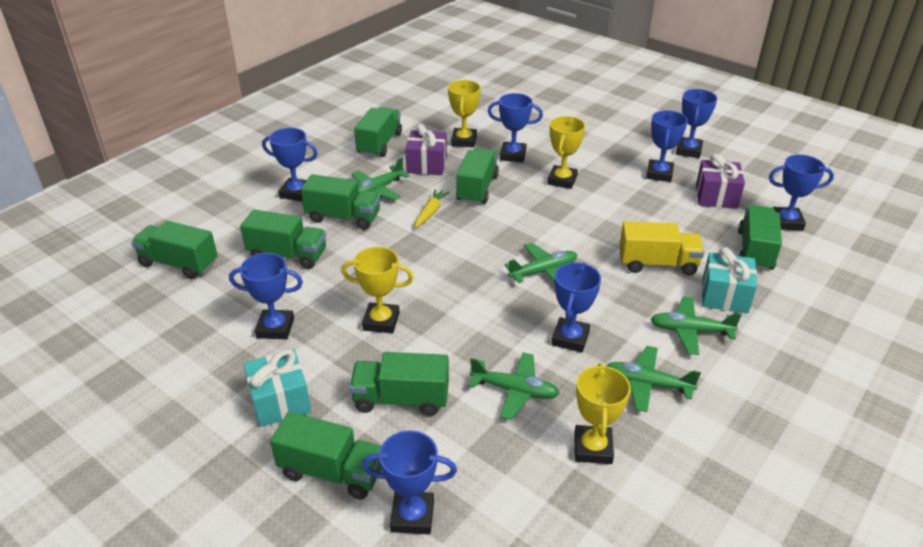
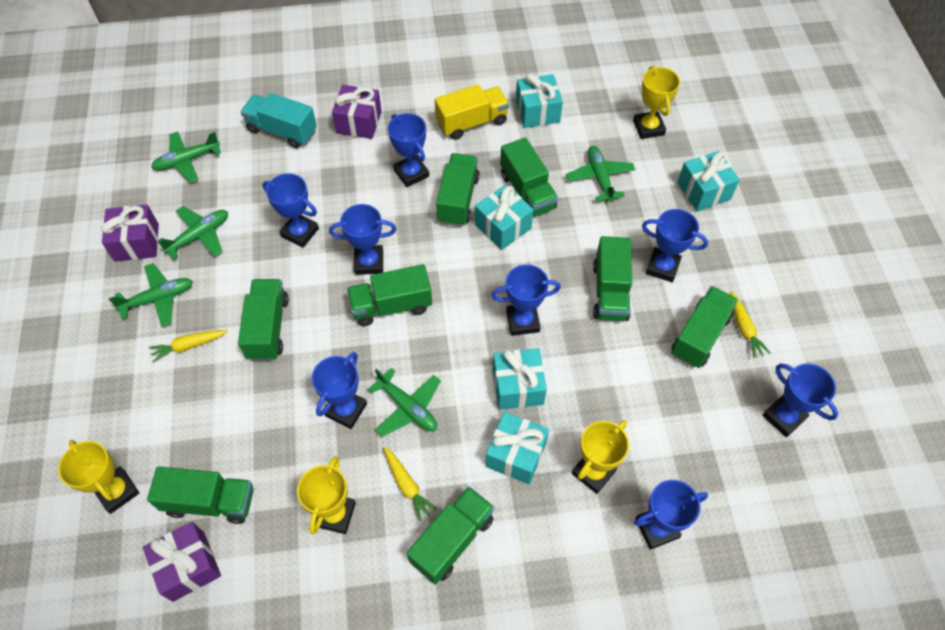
purple gift: 2 -> 3
turquoise gift: 2 -> 5
turquoise truck: 0 -> 1
yellow carrot: 1 -> 3

